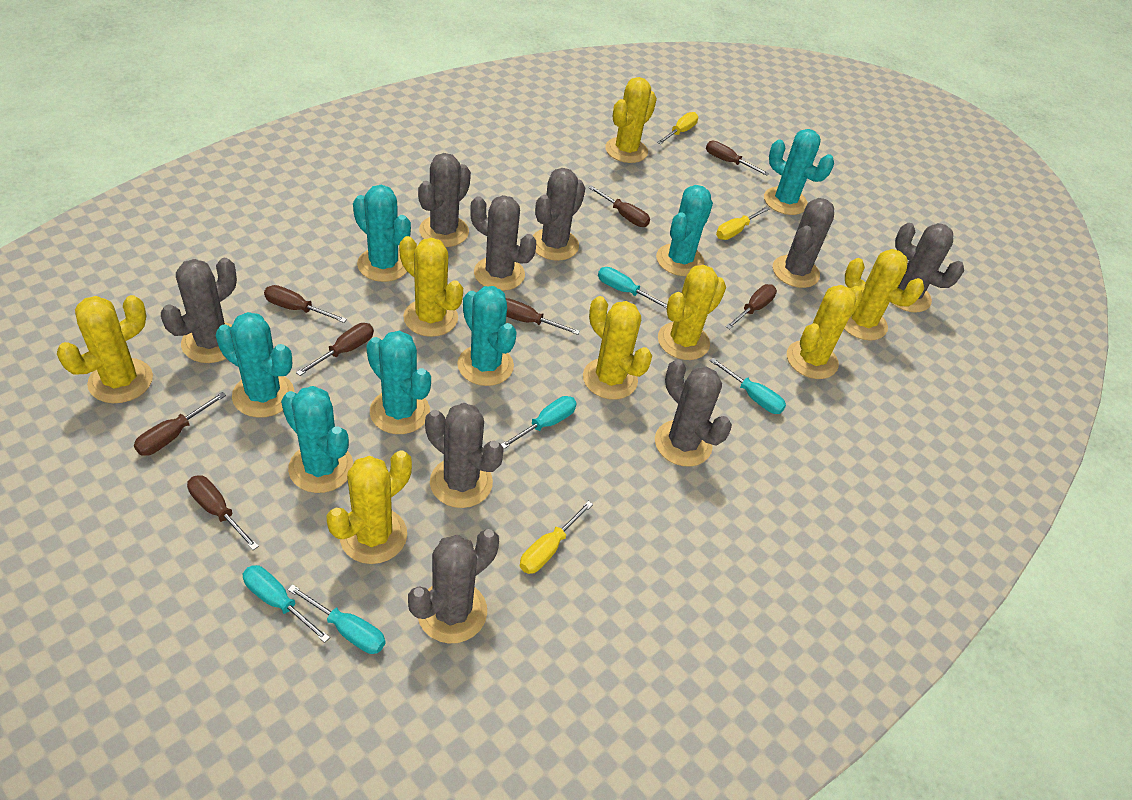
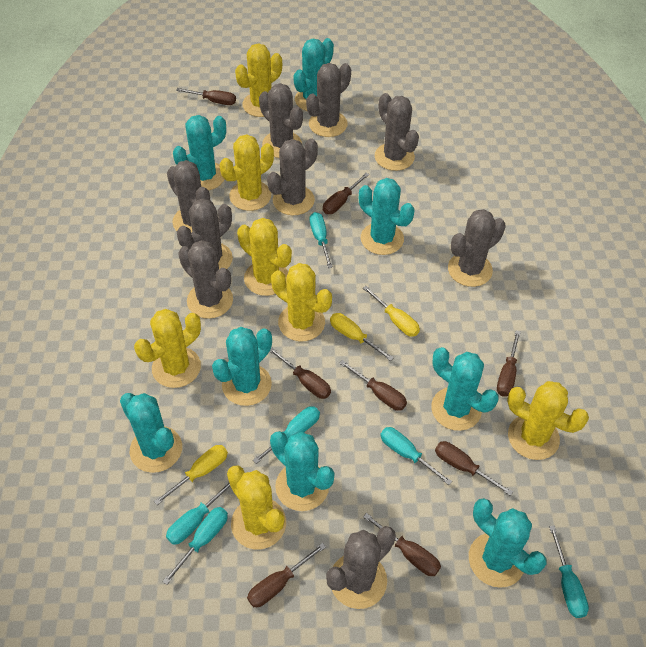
turquoise cactus: 7 -> 8
turquoise screwdriver: 5 -> 6
yellow cactus: 8 -> 7

